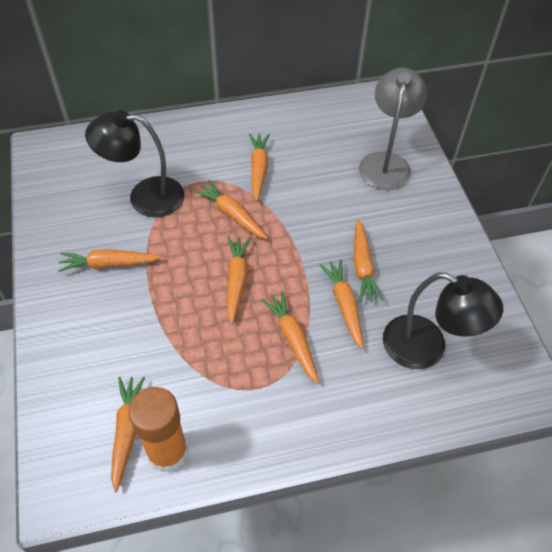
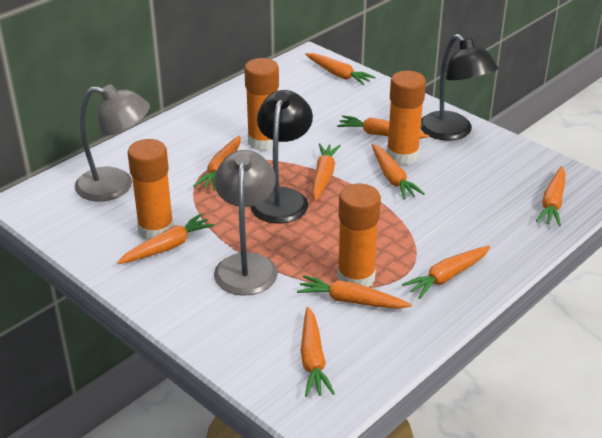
grey lamp: 1 -> 2
orange carrot: 8 -> 10
orange glue stick: 1 -> 4

